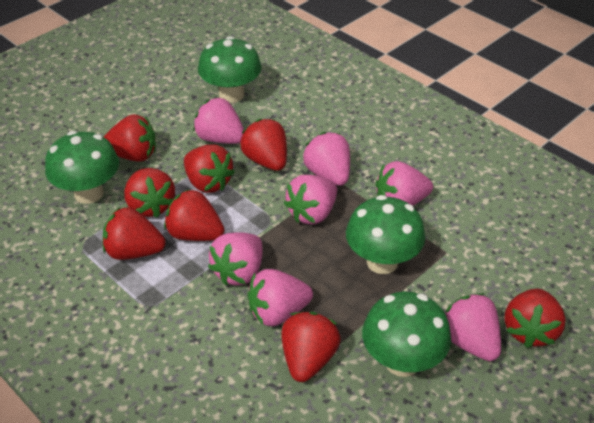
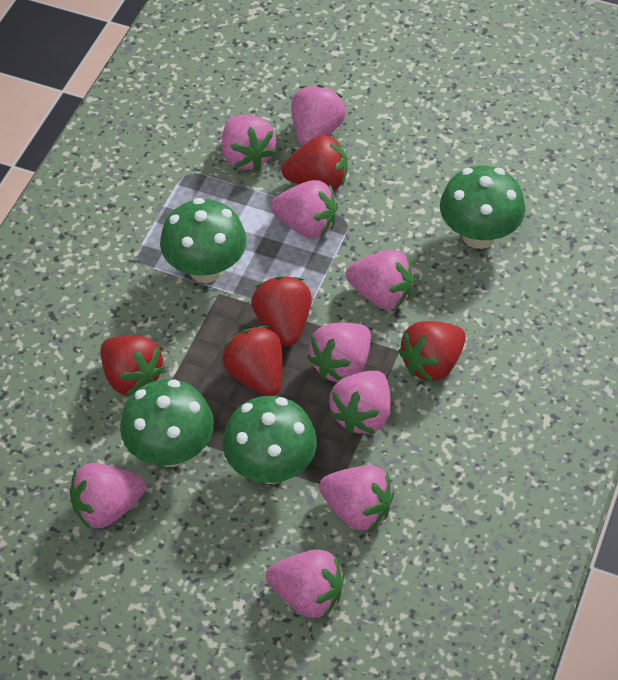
pink strawberry: 7 -> 9
red strawberry: 8 -> 5

